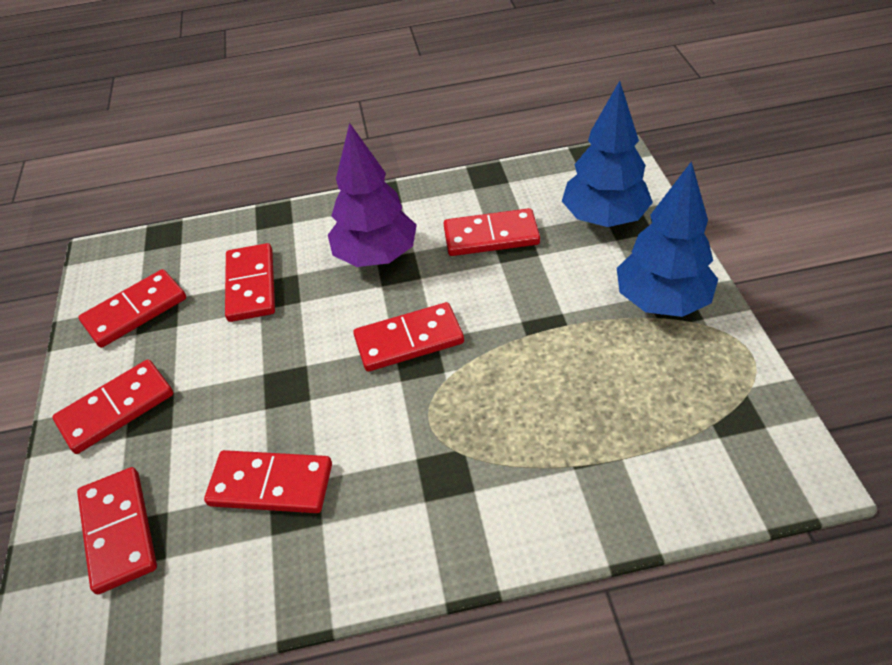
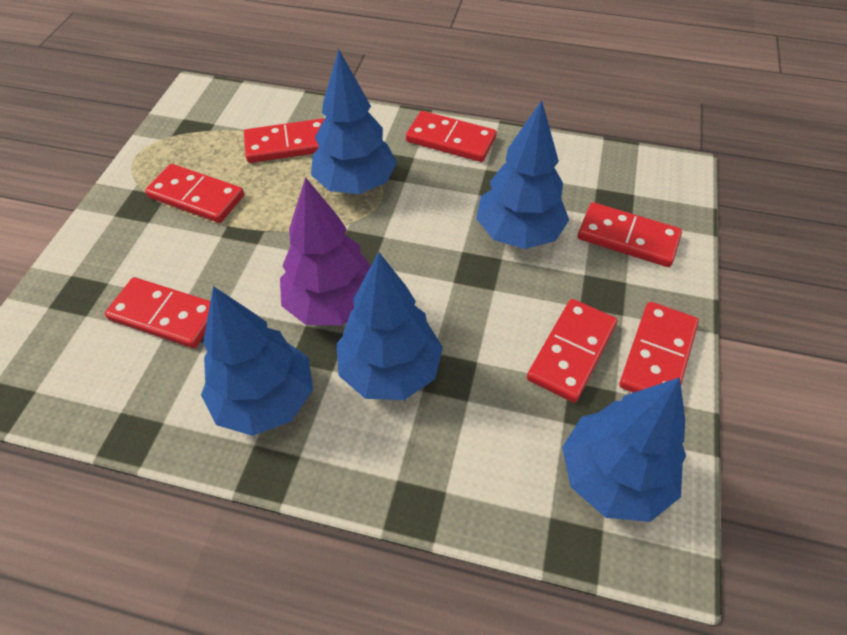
blue tree: 2 -> 5

